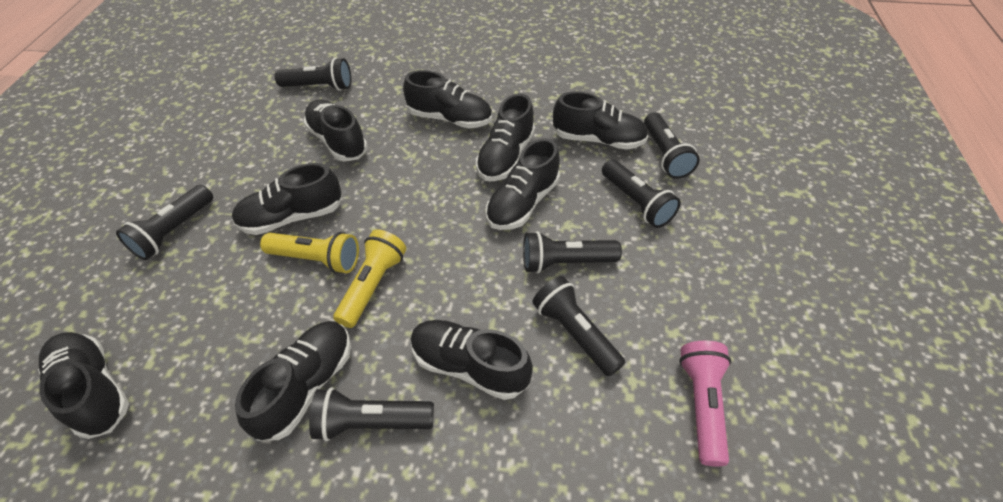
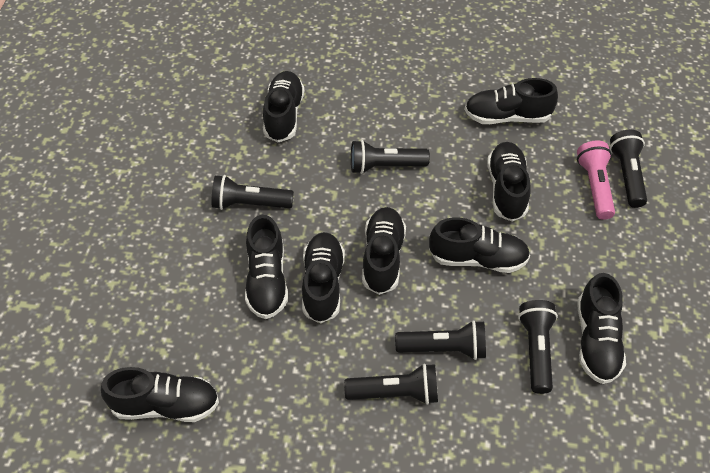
black flashlight: 7 -> 6
yellow flashlight: 2 -> 0

